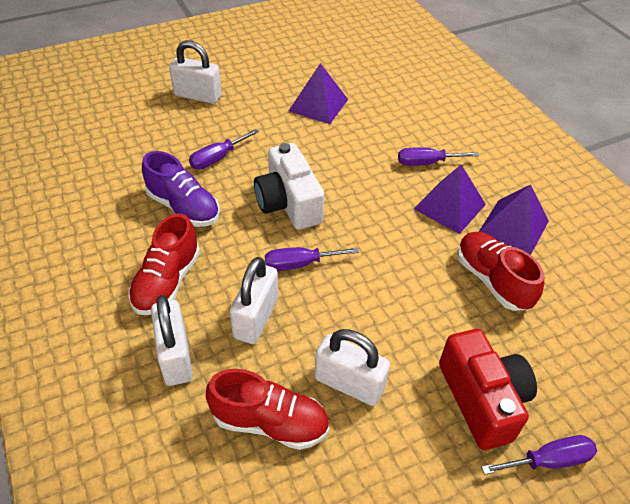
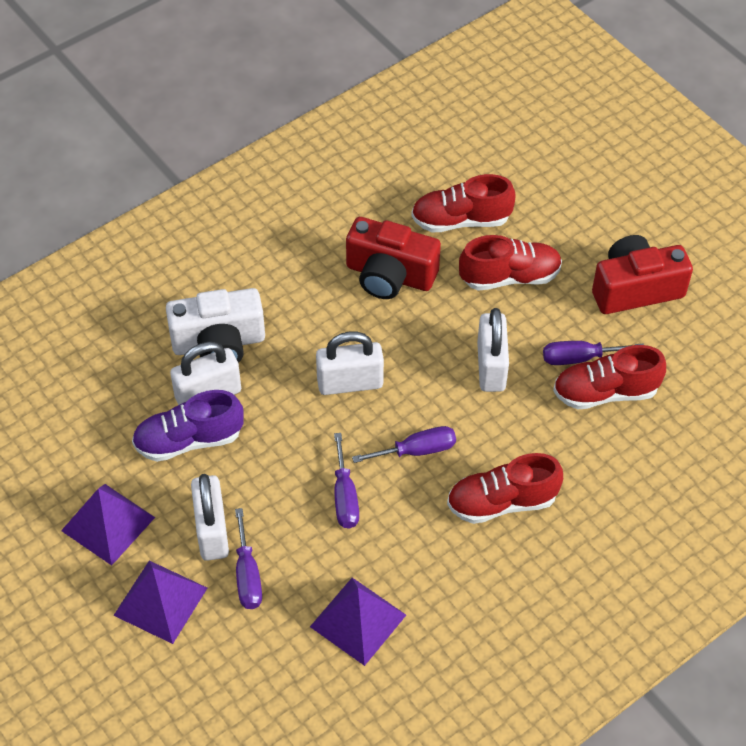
red camera: 1 -> 2
red shoe: 3 -> 4

